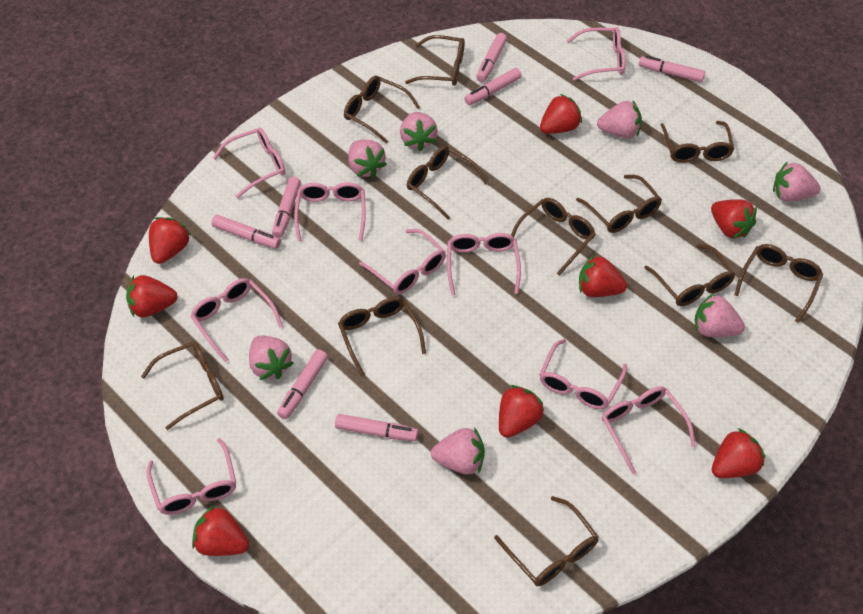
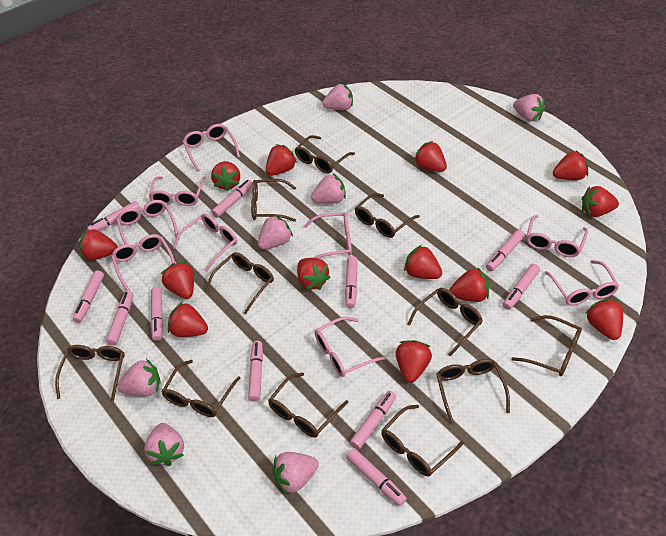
pink marker: 7 -> 11
red strawberry: 8 -> 13

